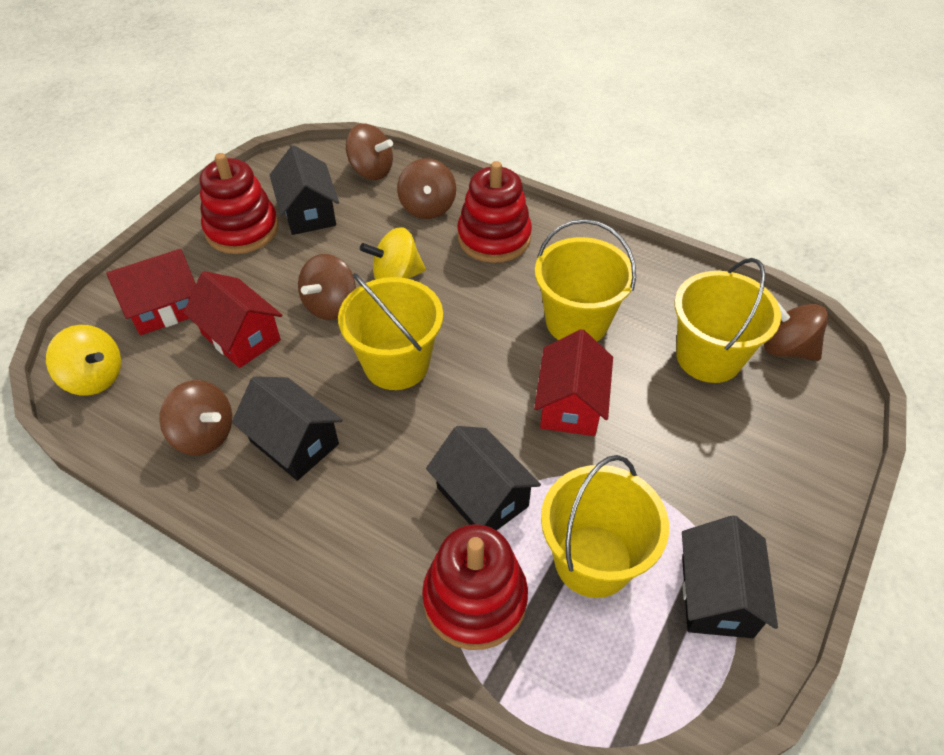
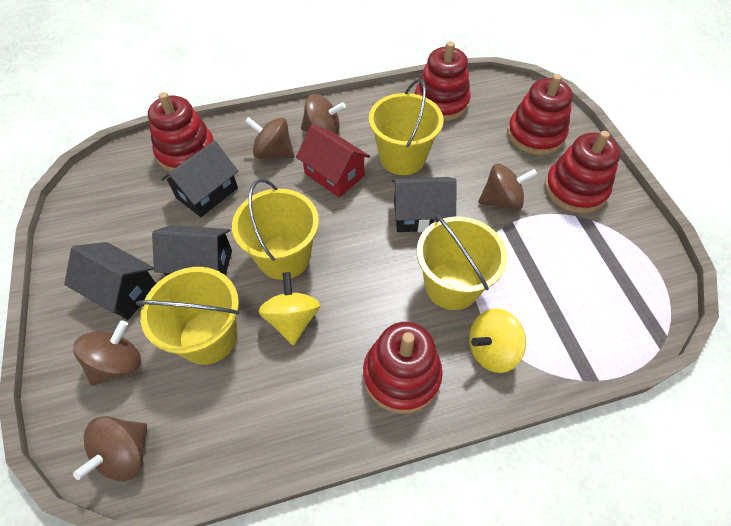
red house: 3 -> 1
red stacking toy: 3 -> 5

